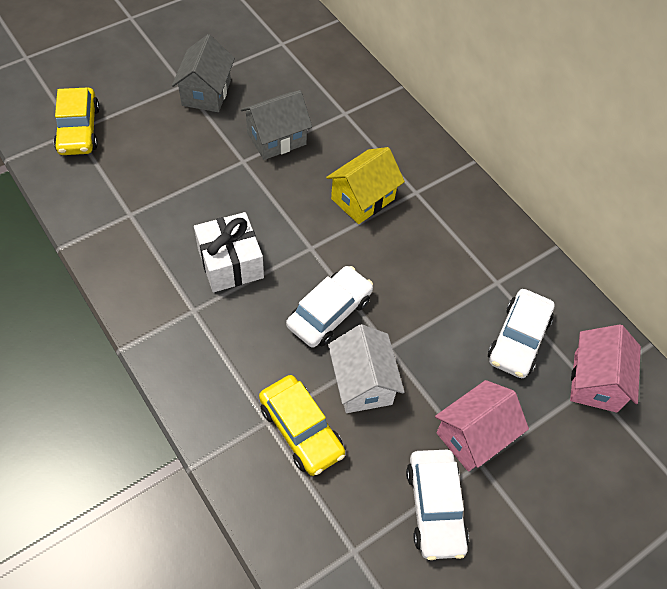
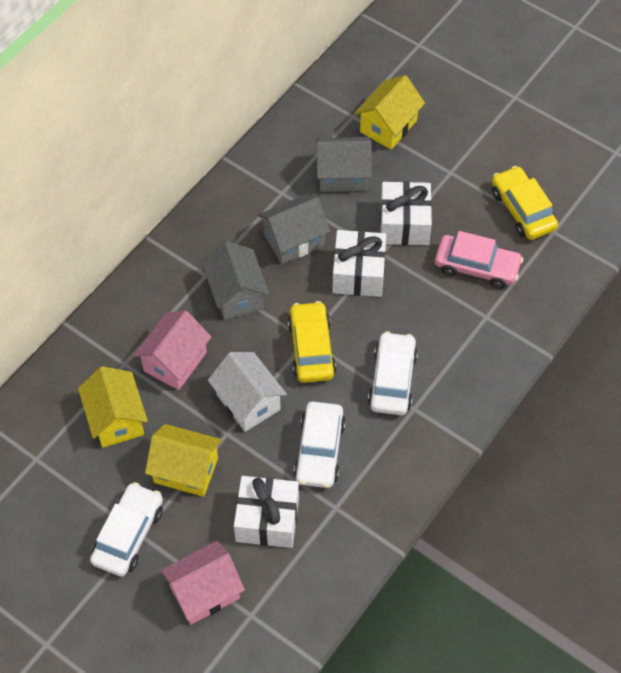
grey house: 2 -> 3
pink car: 0 -> 1
white gift: 1 -> 3
yellow house: 1 -> 3

